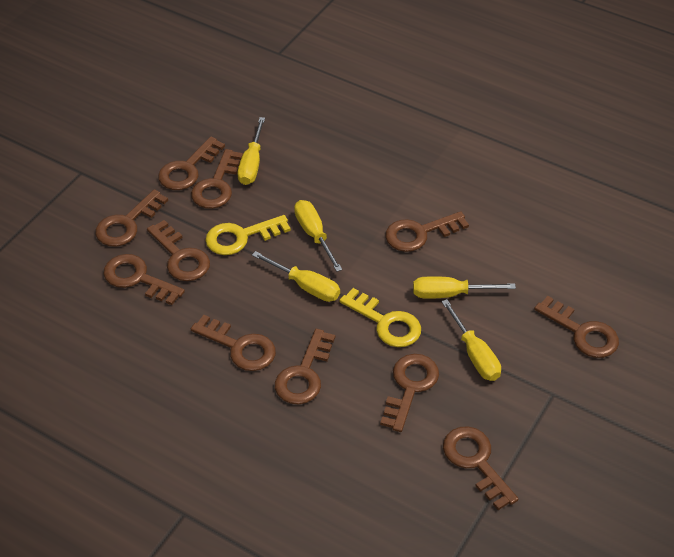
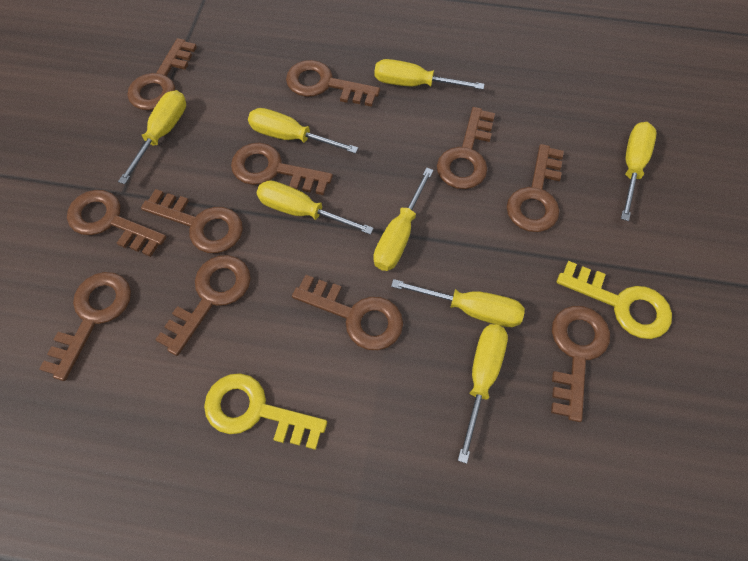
yellow screwdriver: 5 -> 8

